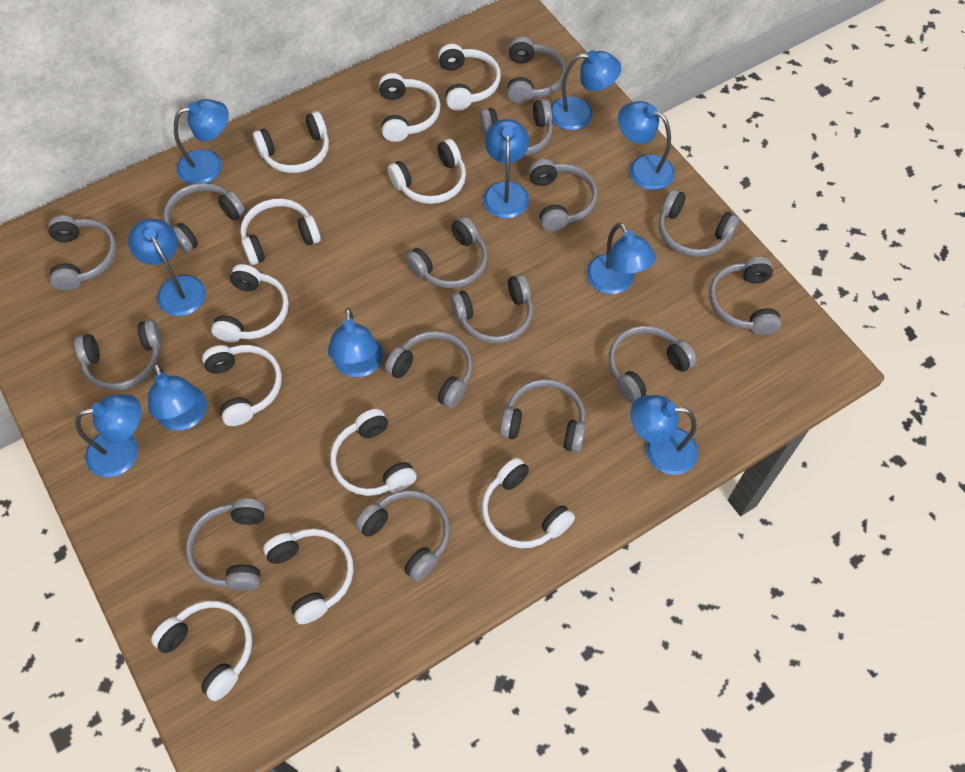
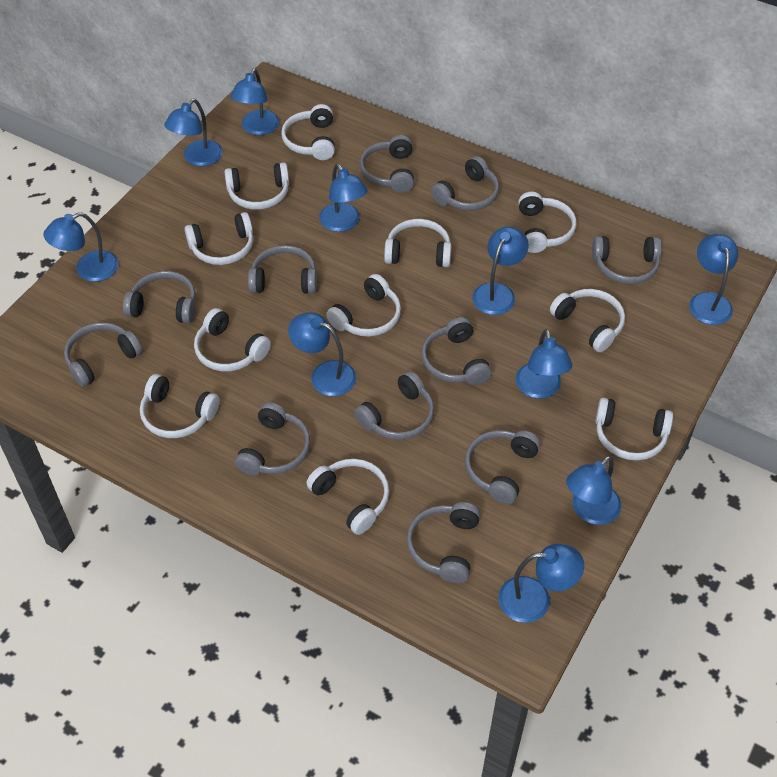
grey headphones: 15 -> 11

